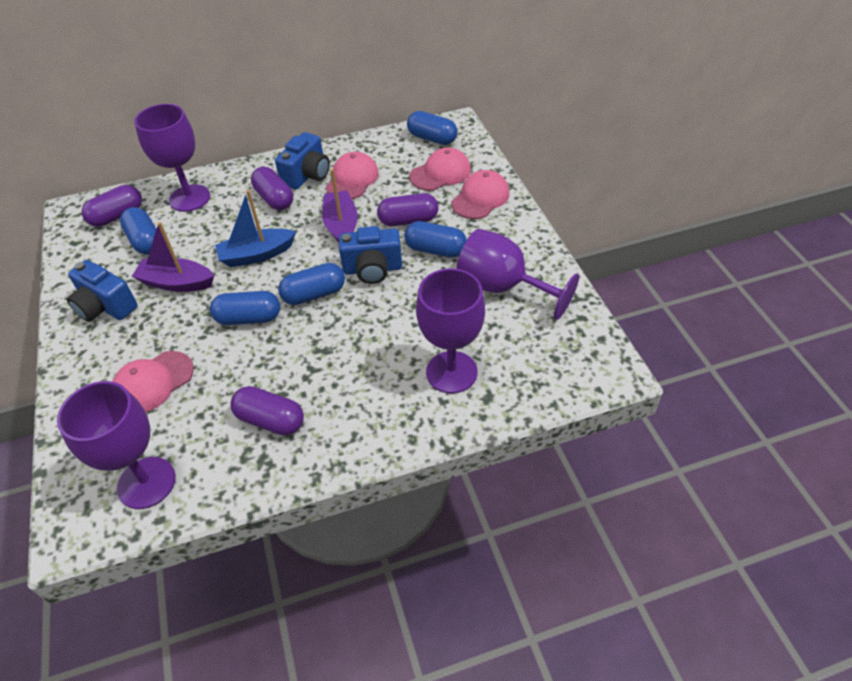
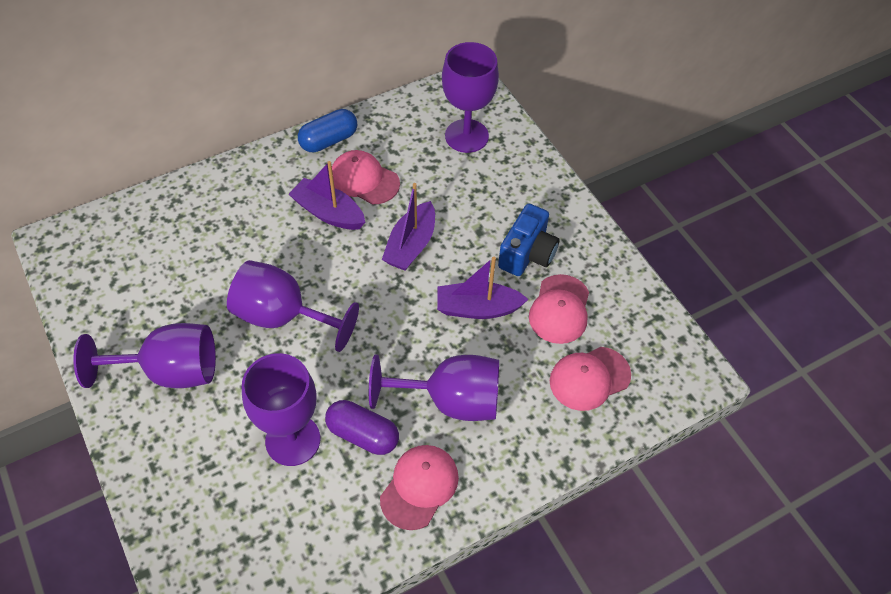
blue boat: 1 -> 0
blue camera: 3 -> 1
blue capsule: 5 -> 1
purple boat: 2 -> 3
purple capsule: 4 -> 1
purple goblet: 4 -> 5

